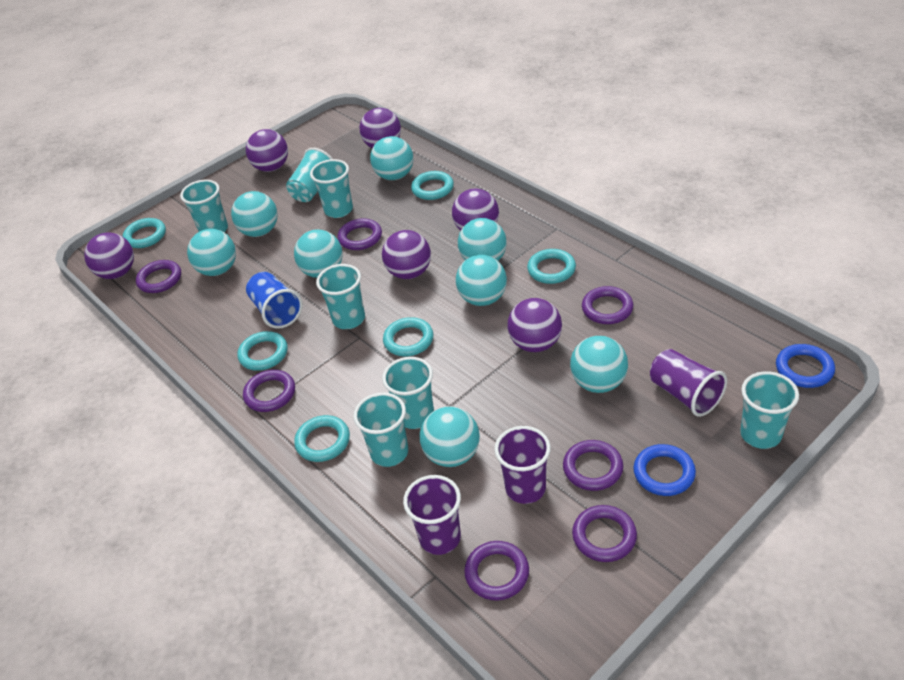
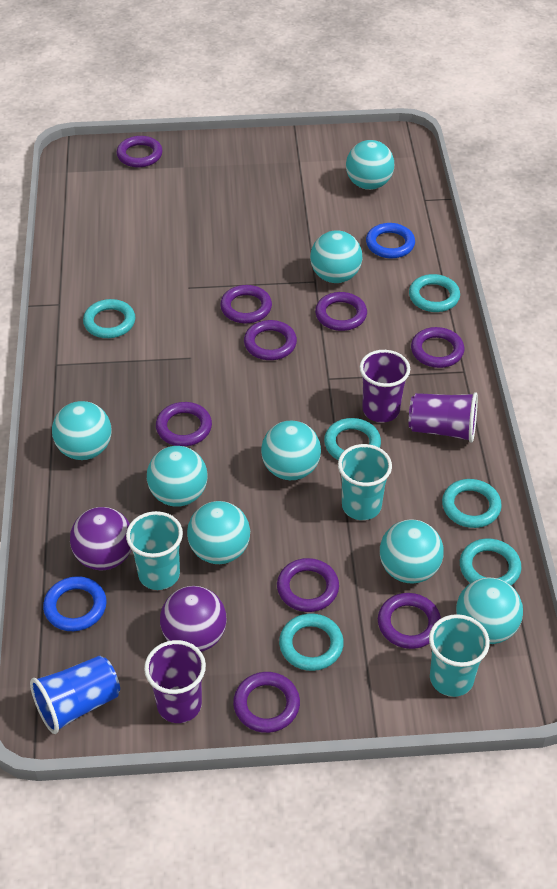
purple ball: 6 -> 2
purple ring: 7 -> 9
turquoise cup: 7 -> 3

